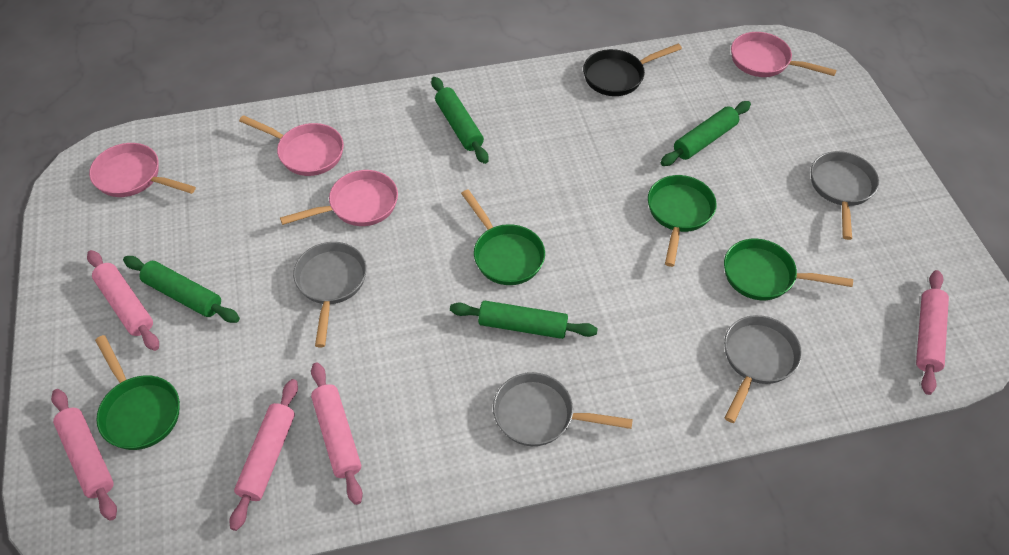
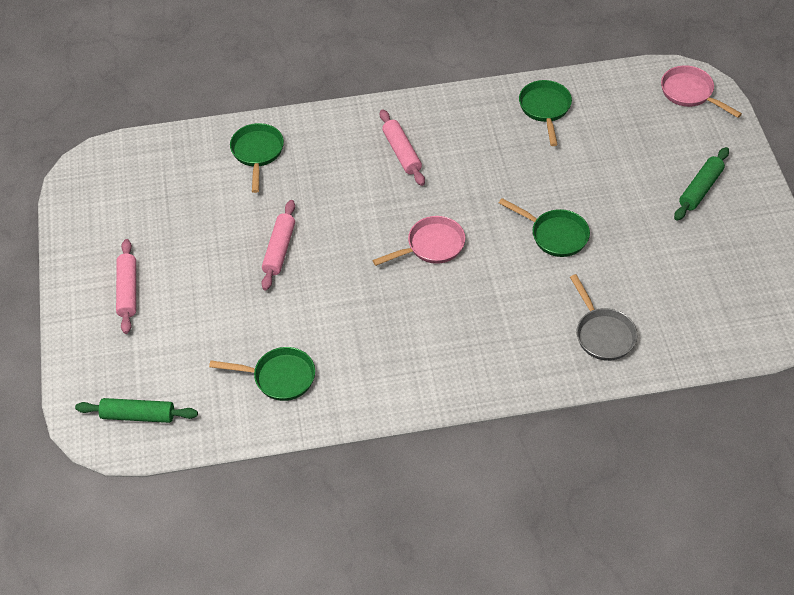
black pan: 1 -> 0
green rolling pin: 4 -> 2
grey pan: 4 -> 1
pink pan: 4 -> 2
pink rolling pin: 5 -> 3

